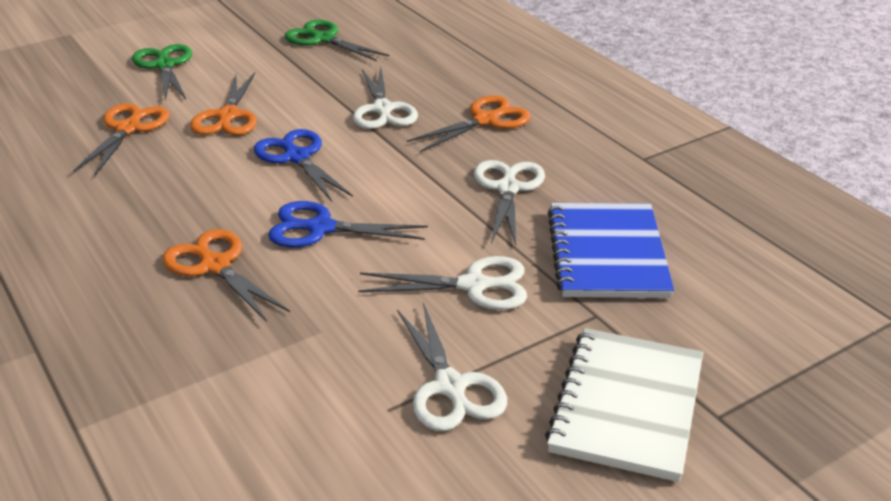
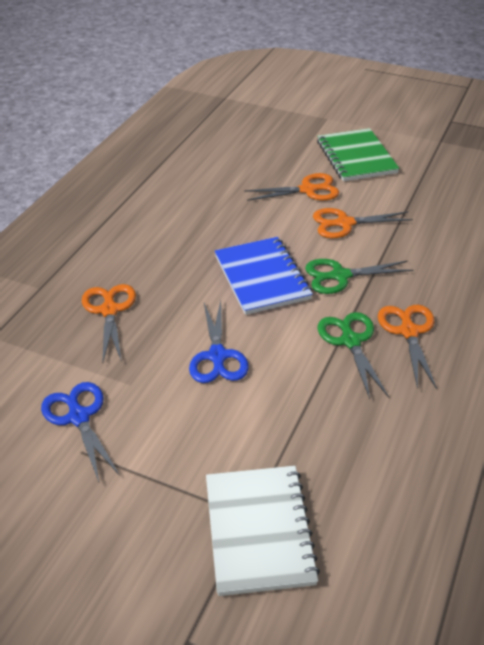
green notebook: 0 -> 1
white scissors: 4 -> 0

